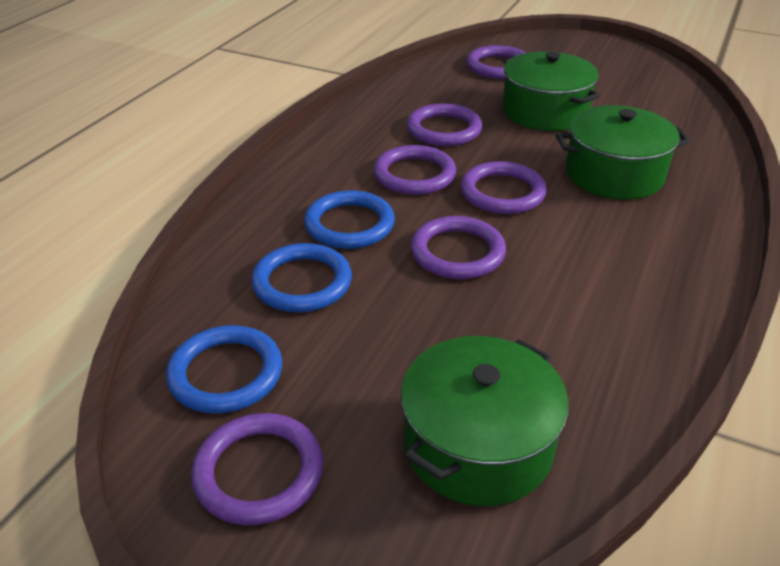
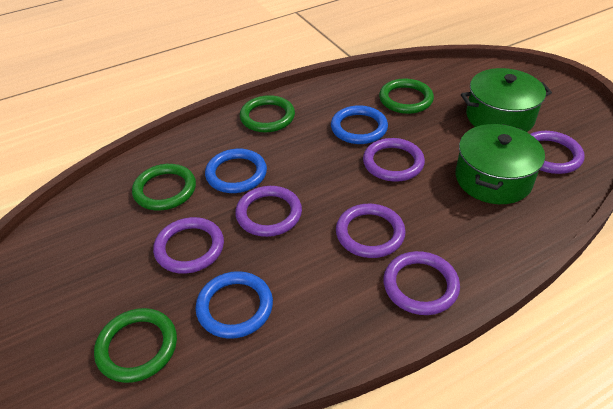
green pot: 3 -> 2
green ring: 0 -> 4

